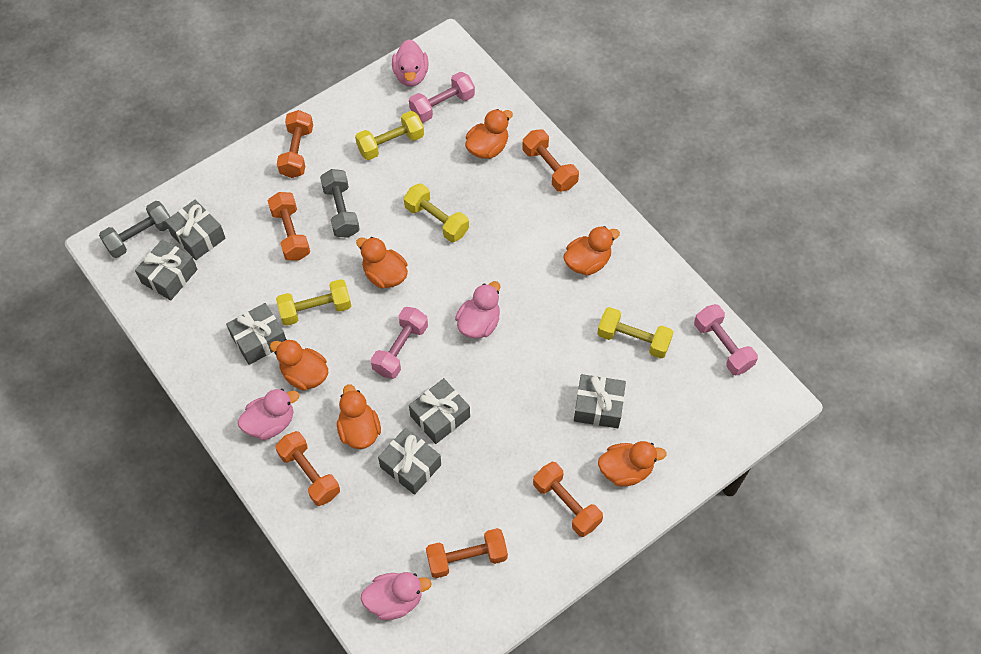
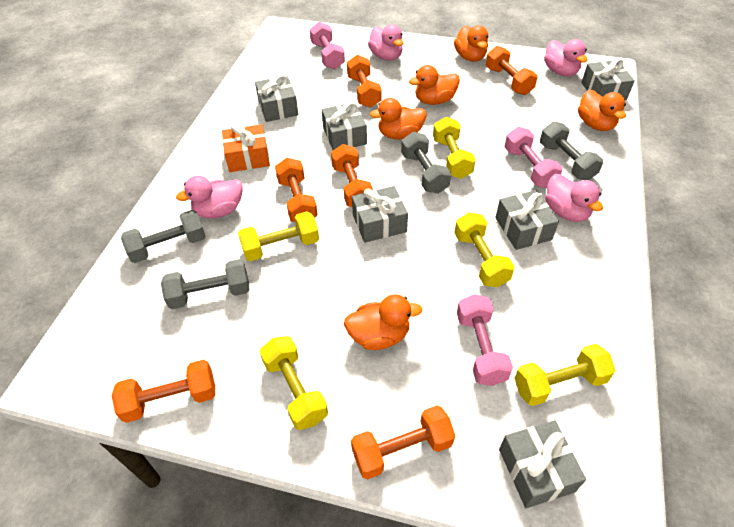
grey dumbbell: 2 -> 4
orange duck: 6 -> 5
orange gift: 0 -> 1
yellow dumbbell: 4 -> 5

